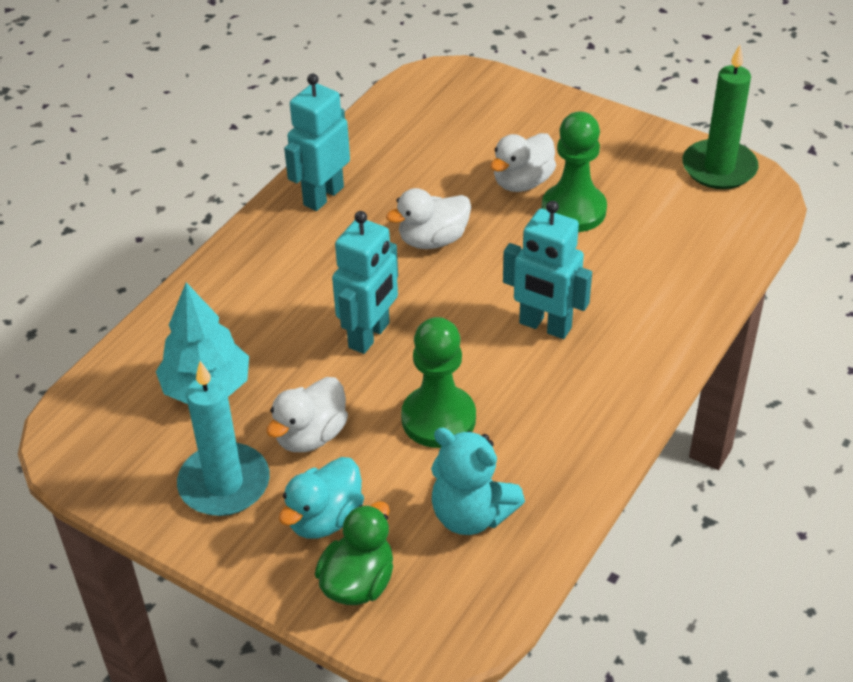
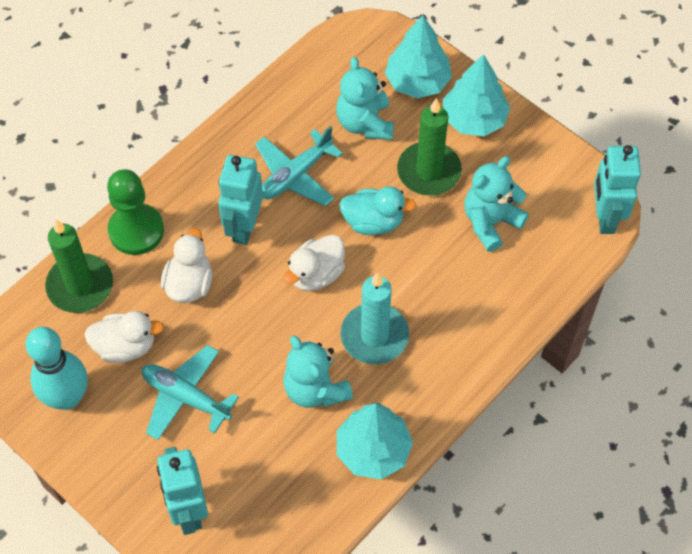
green candle: 1 -> 2
green duck: 1 -> 0
green pawn: 2 -> 1
turquoise bowling pin: 0 -> 1
turquoise plane: 0 -> 2
turquoise teddy bear: 1 -> 3
turquoise tree: 1 -> 3

